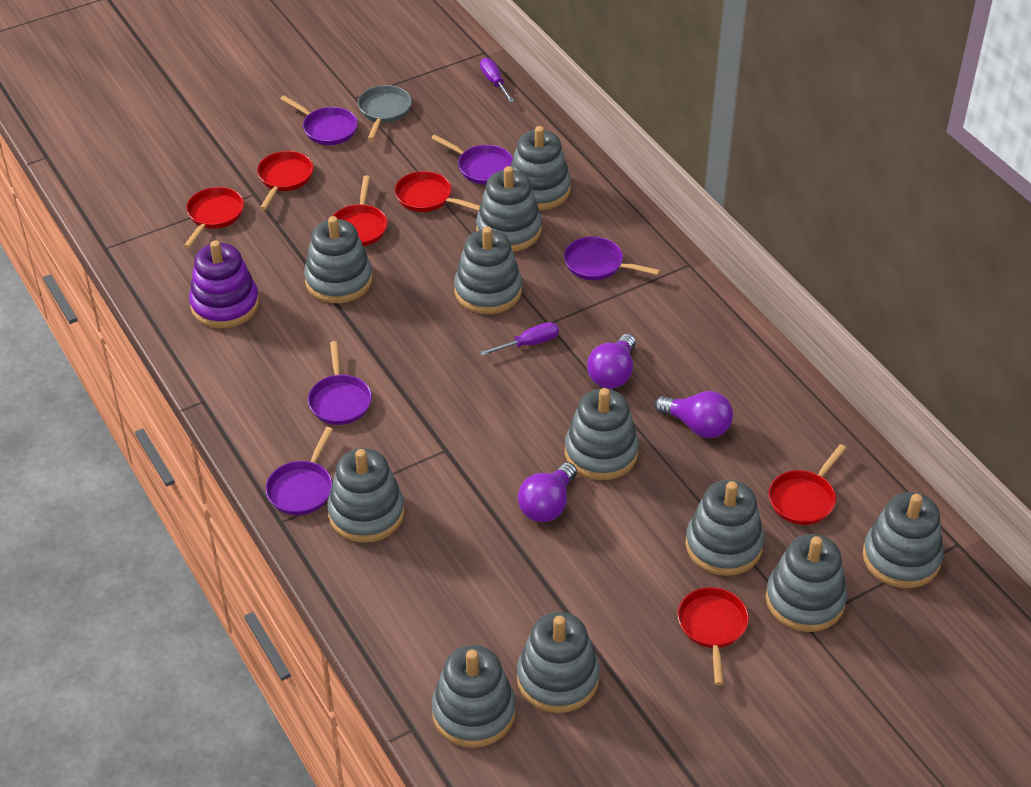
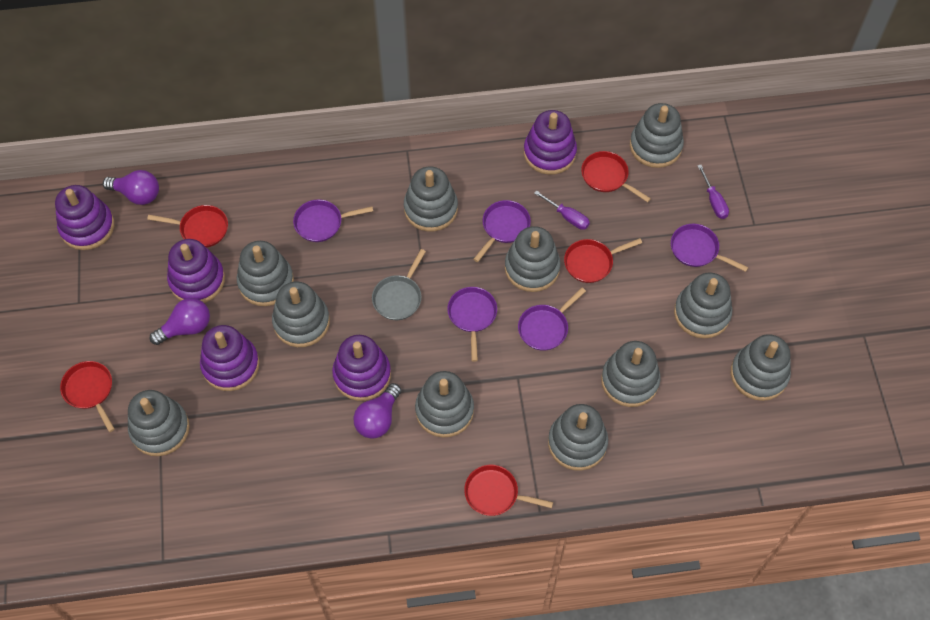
purple stacking toy: 1 -> 5
red pan: 6 -> 5

